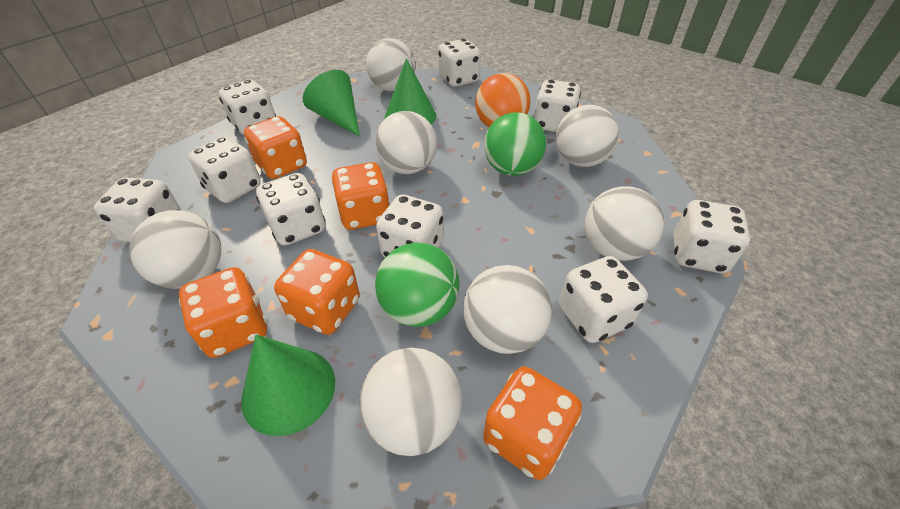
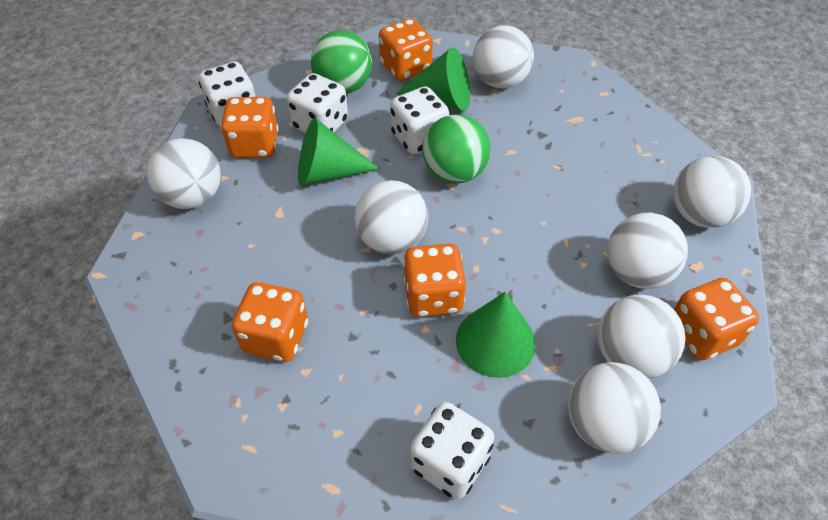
orange ball: 1 -> 0
white dice: 9 -> 4

